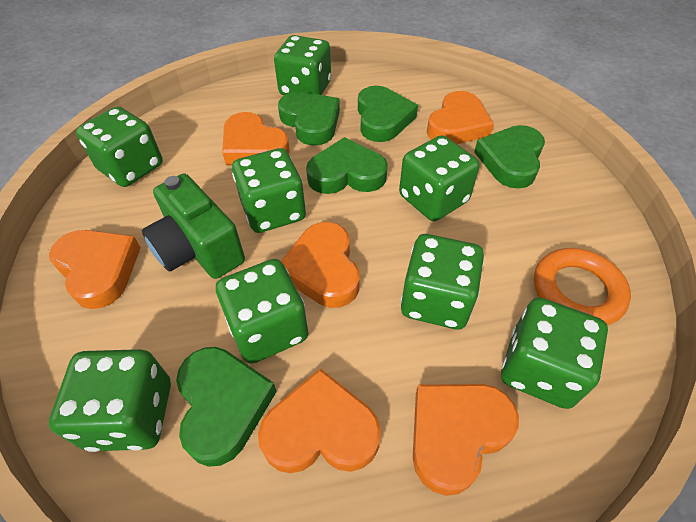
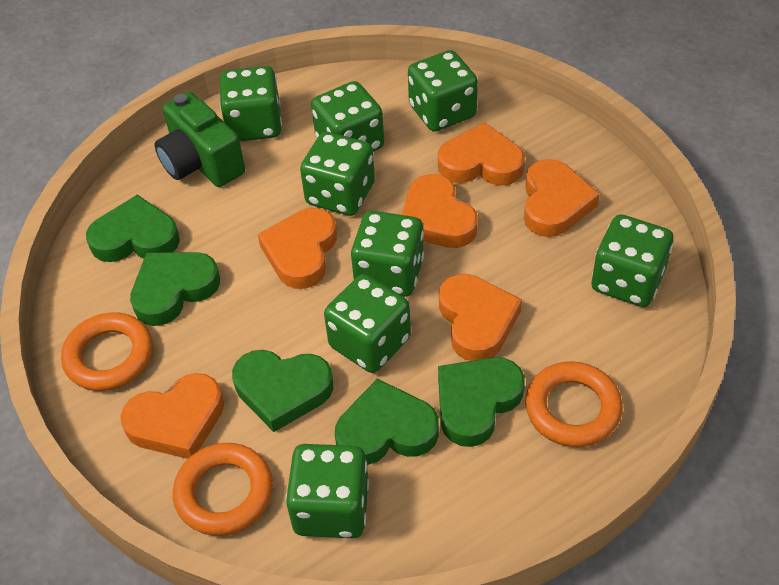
orange ring: 1 -> 3

